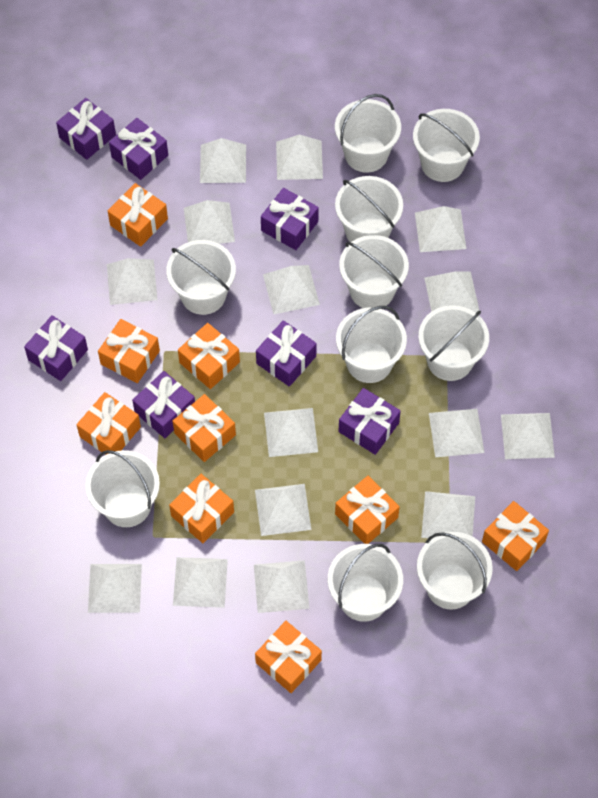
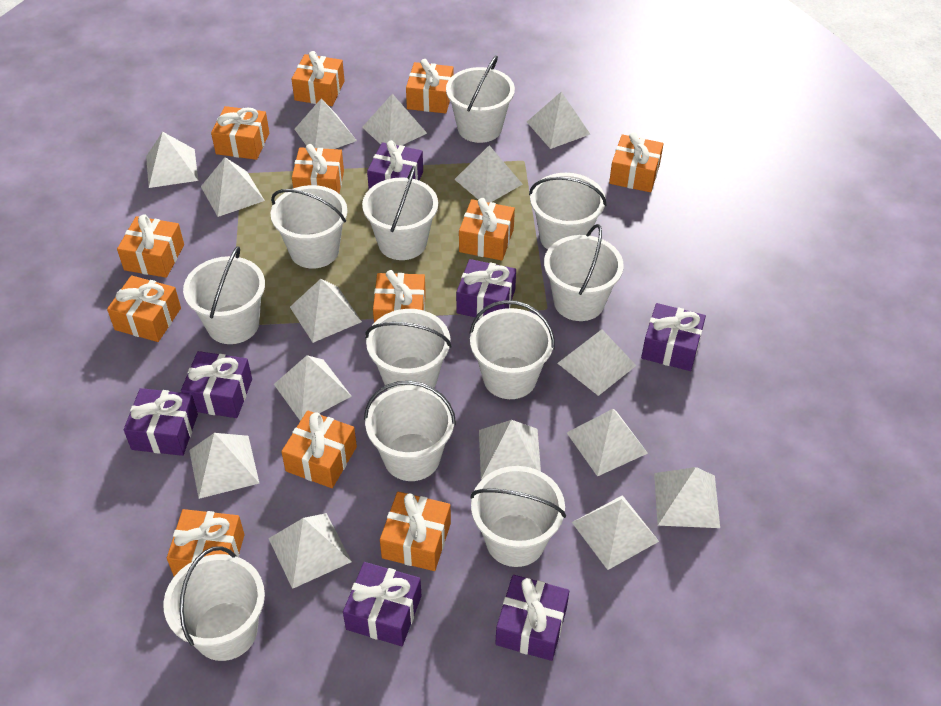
orange gift: 9 -> 12
white bucket: 10 -> 11

